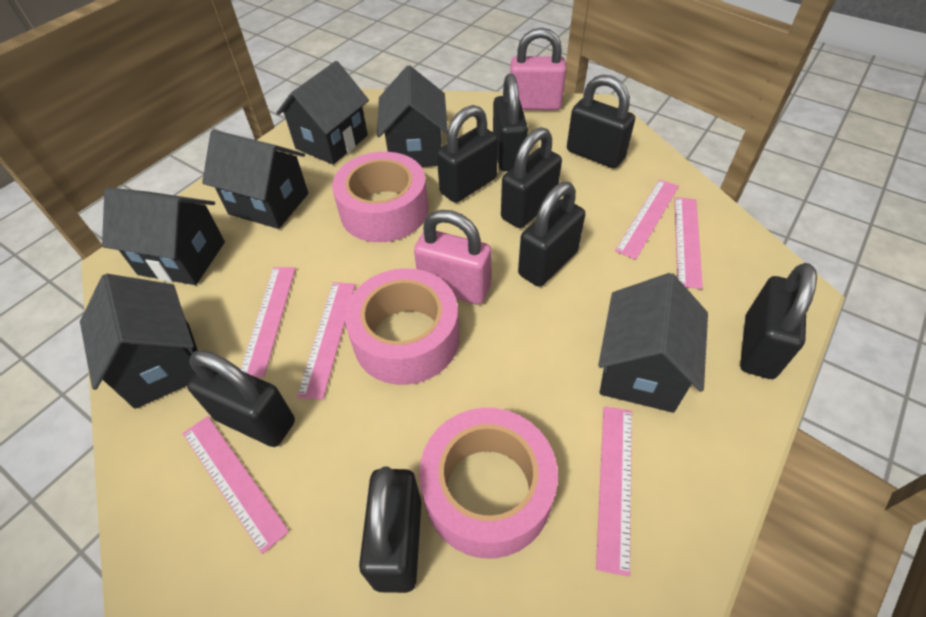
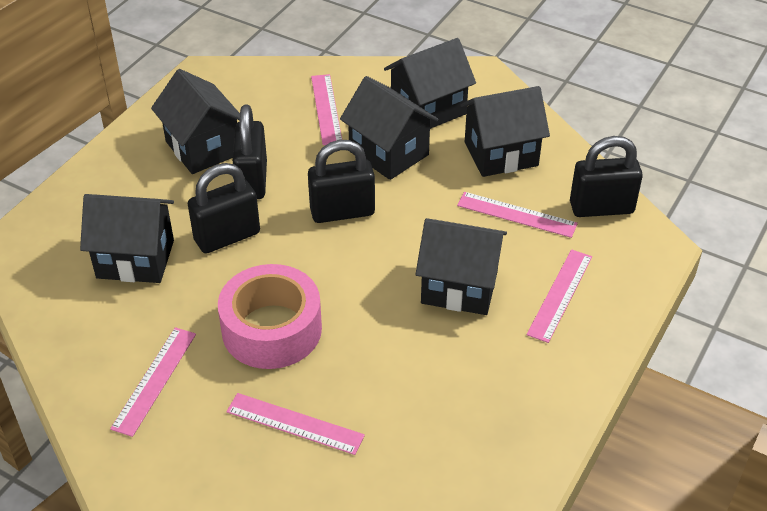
black padlock: 8 -> 4
pink padlock: 2 -> 0
pink ruler: 6 -> 5
pink tape: 3 -> 1

